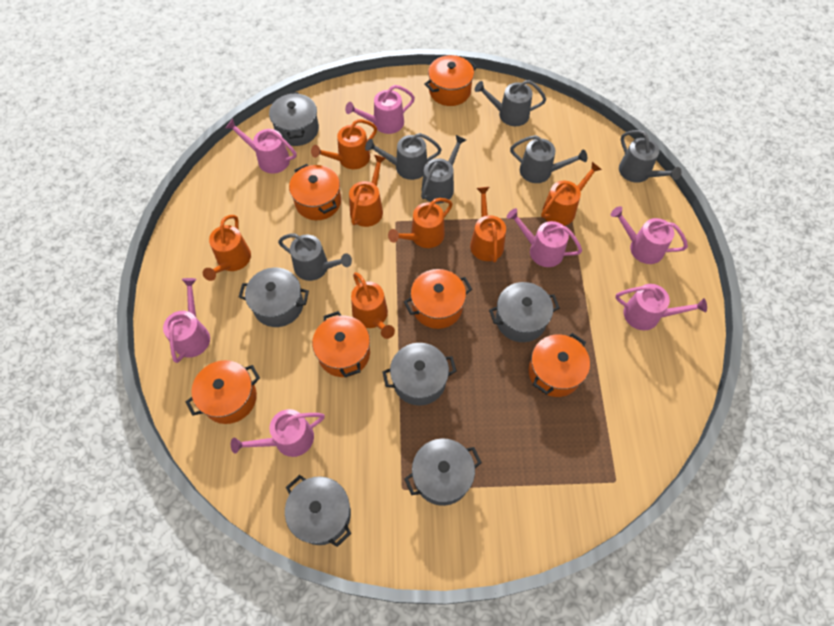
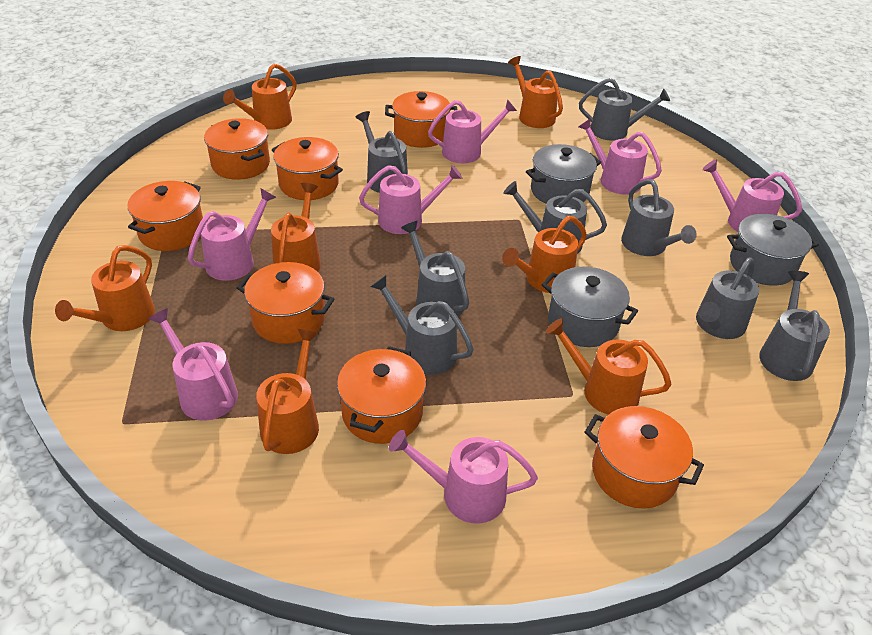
grey pot: 6 -> 3
grey watering can: 6 -> 8
orange pot: 6 -> 7

